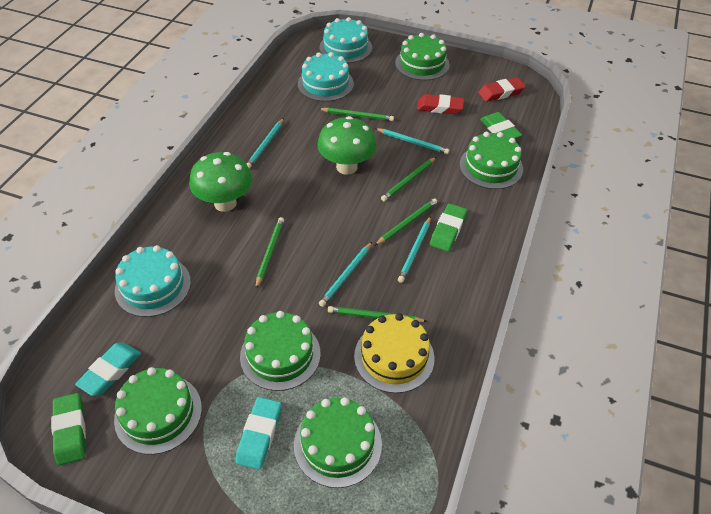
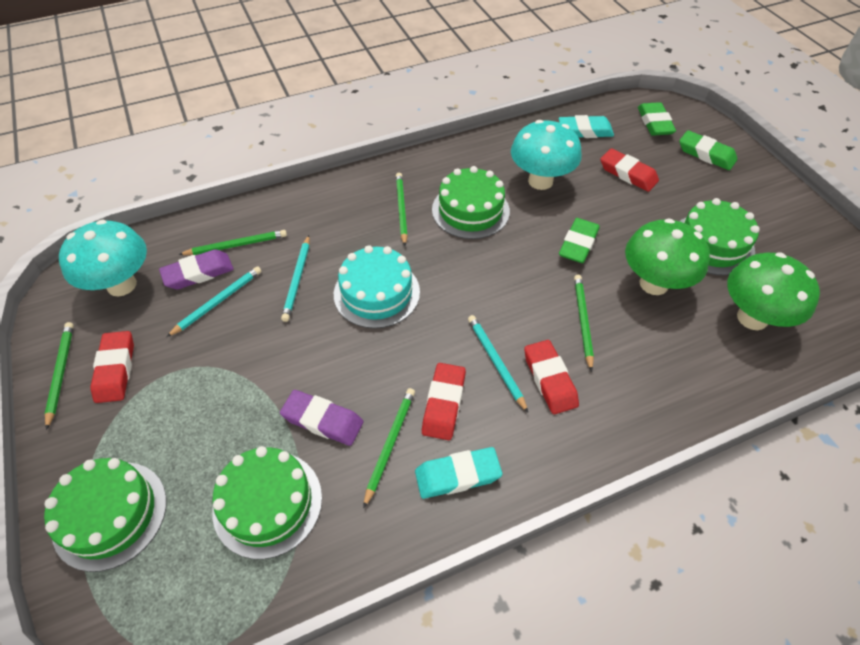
green cake: 5 -> 4
purple eraser: 0 -> 2
red eraser: 2 -> 4
turquoise cake: 3 -> 1
turquoise mushroom: 0 -> 2
turquoise pencil: 4 -> 3
yellow cake: 1 -> 0

